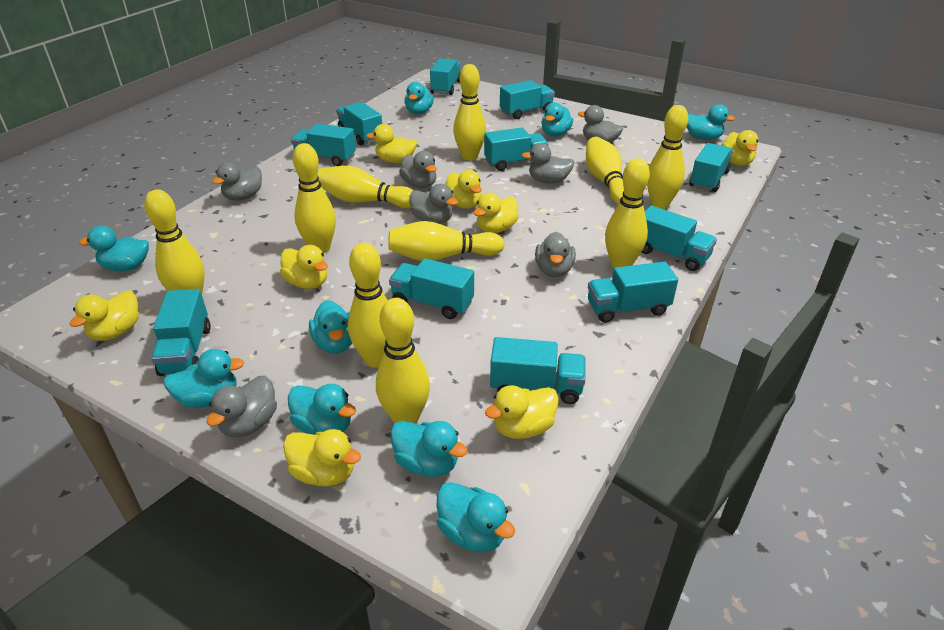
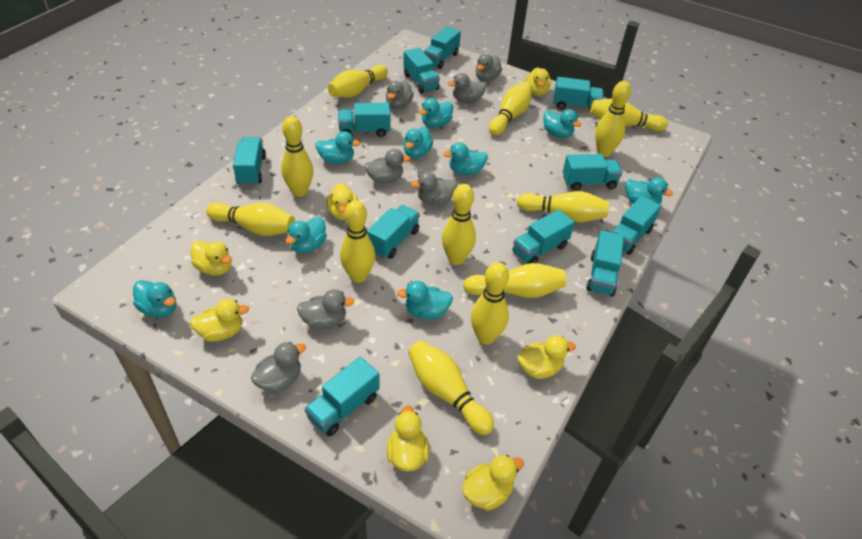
yellow bowling pin: 10 -> 12
yellow duck: 8 -> 7

